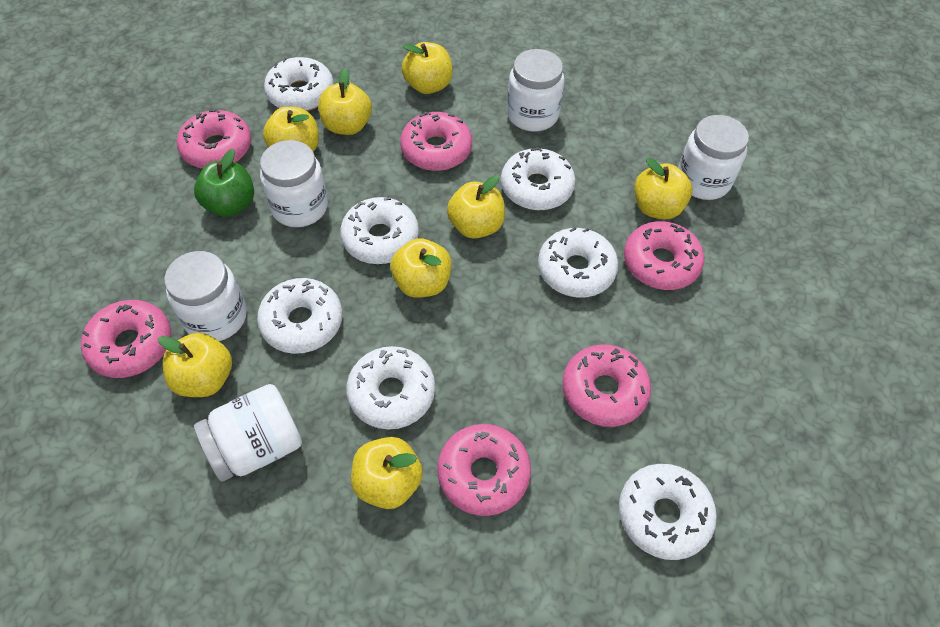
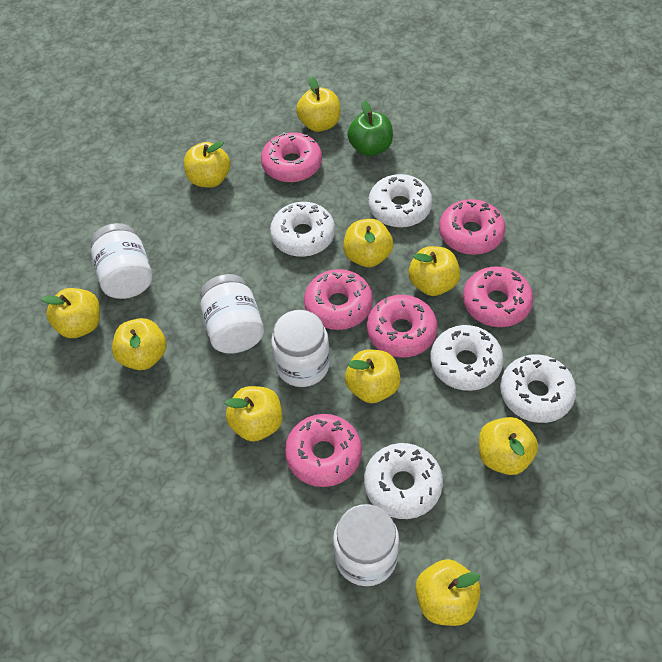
white donut: 7 -> 5
white jar: 5 -> 4
yellow apple: 8 -> 10

